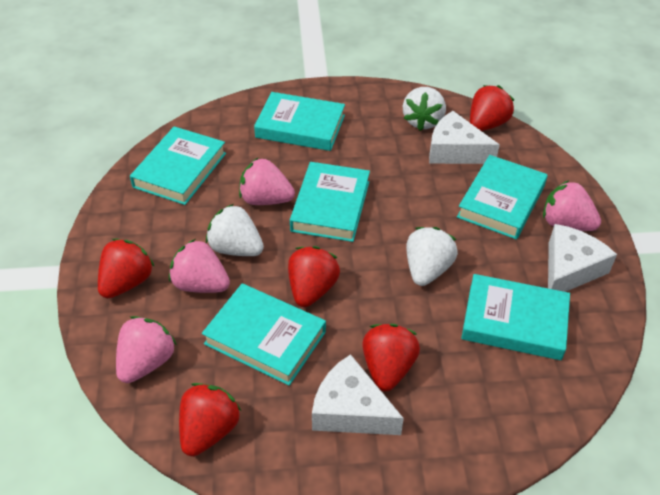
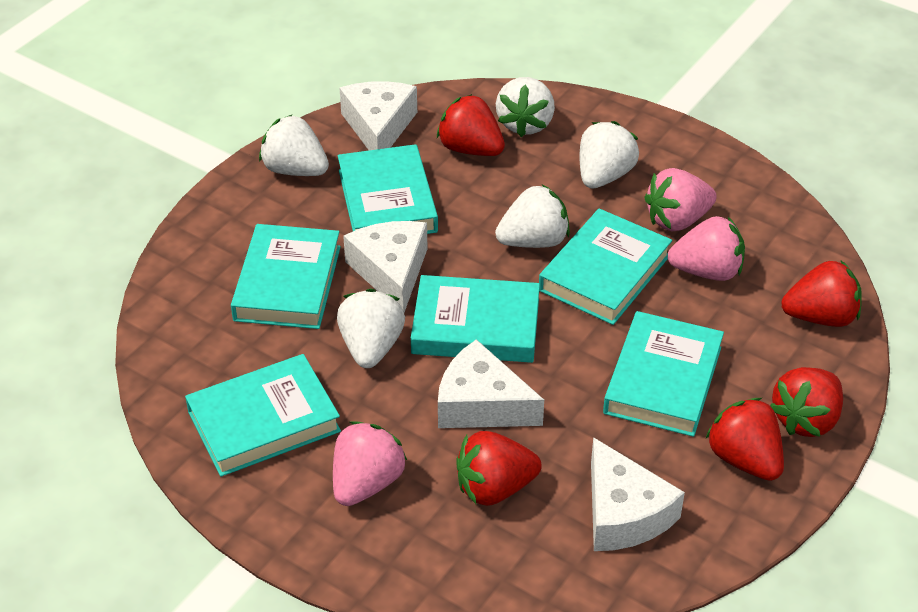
pink strawberry: 4 -> 3
white cheese: 3 -> 4
white strawberry: 3 -> 5

